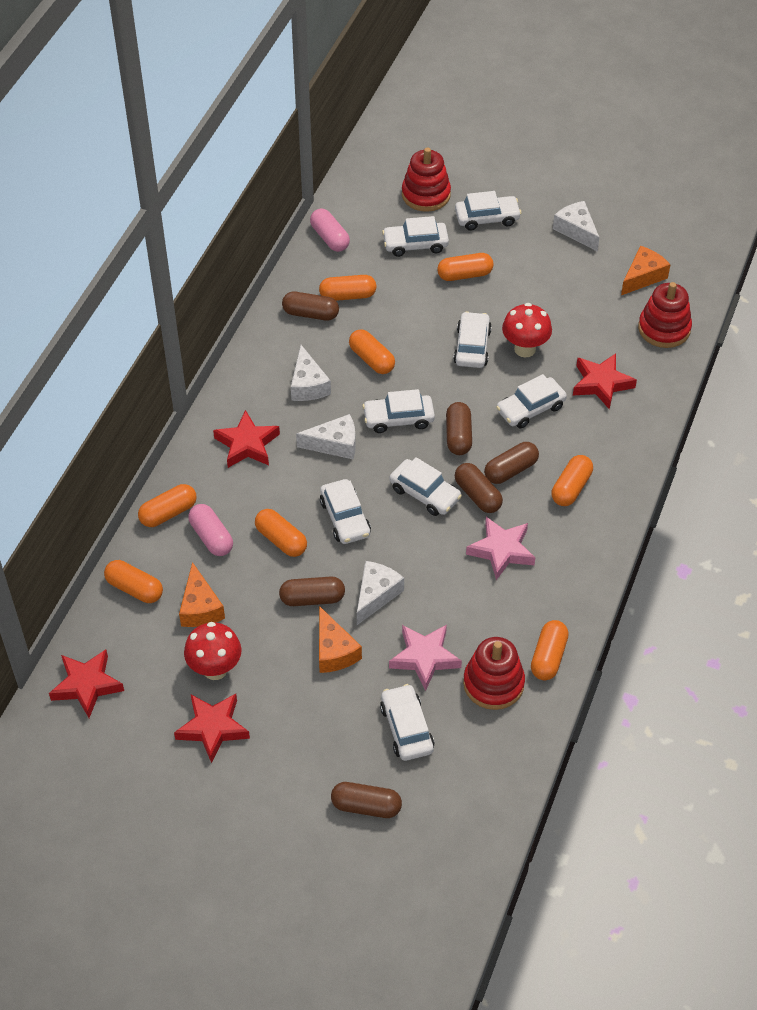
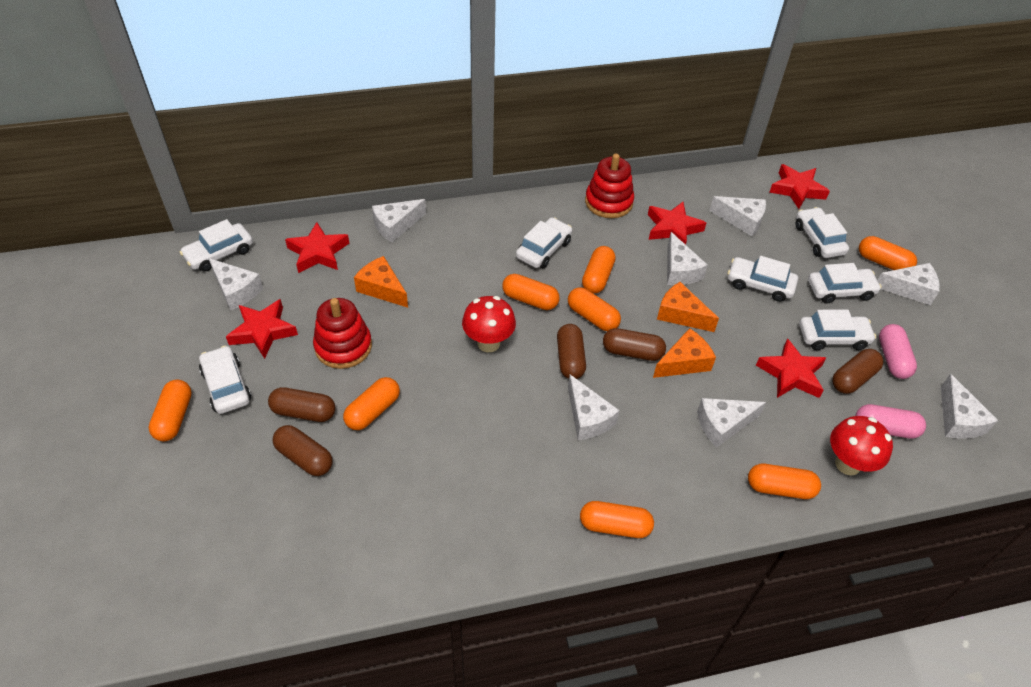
brown capsule: 6 -> 5
pink star: 2 -> 0
red stacking toy: 3 -> 2
red star: 4 -> 5
white car: 8 -> 7
white cheese: 4 -> 8

